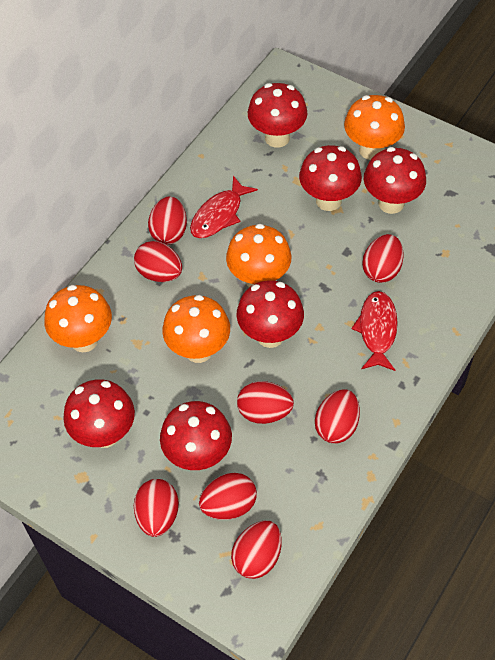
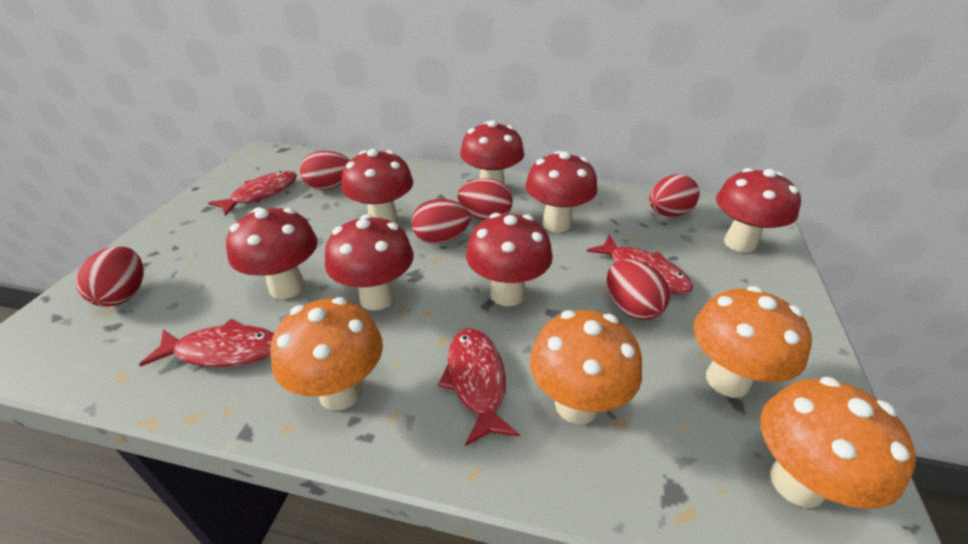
red egg: 8 -> 6
red fish: 2 -> 4
red mushroom: 6 -> 7

